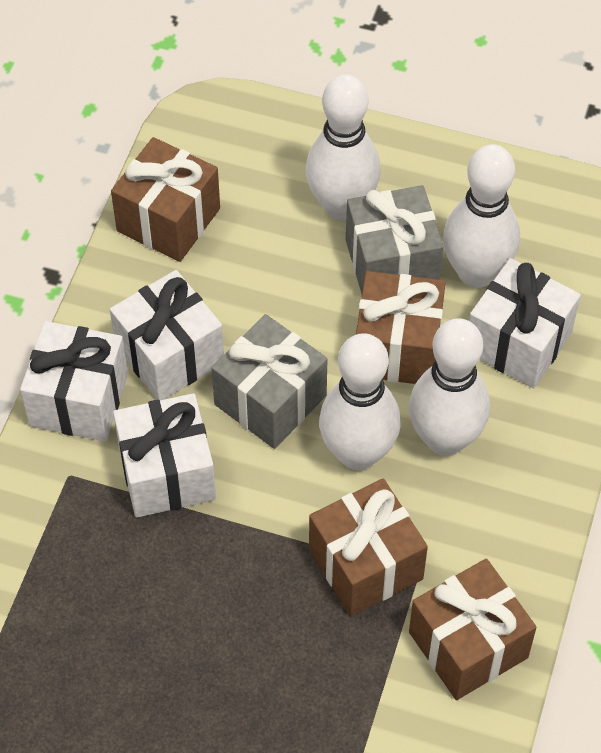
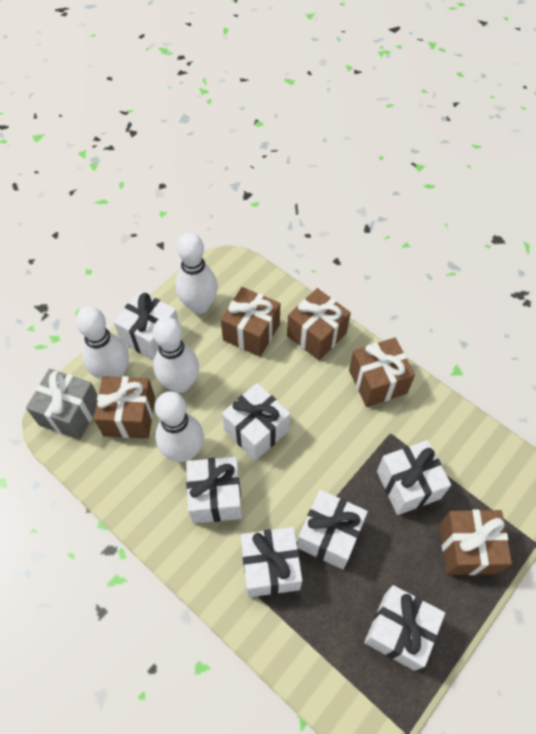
brown gift: 4 -> 5
grey gift: 2 -> 1
white gift: 4 -> 7

